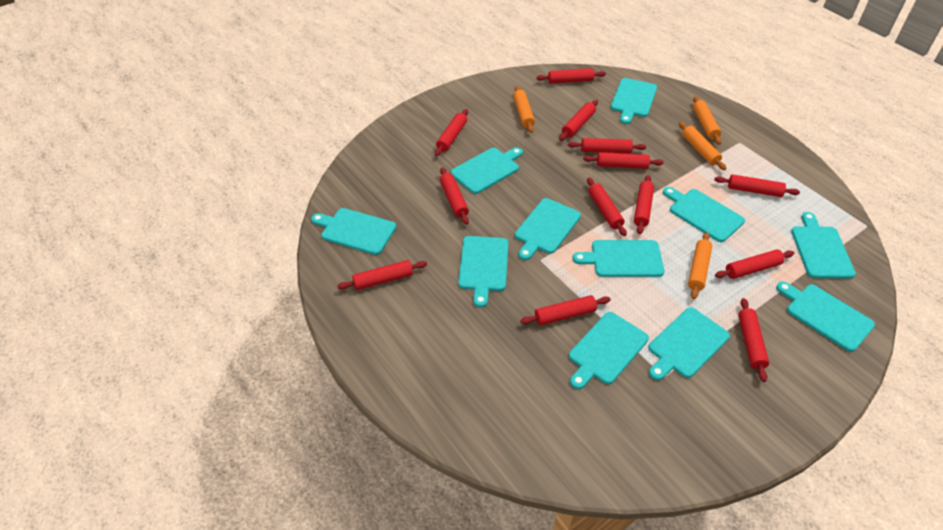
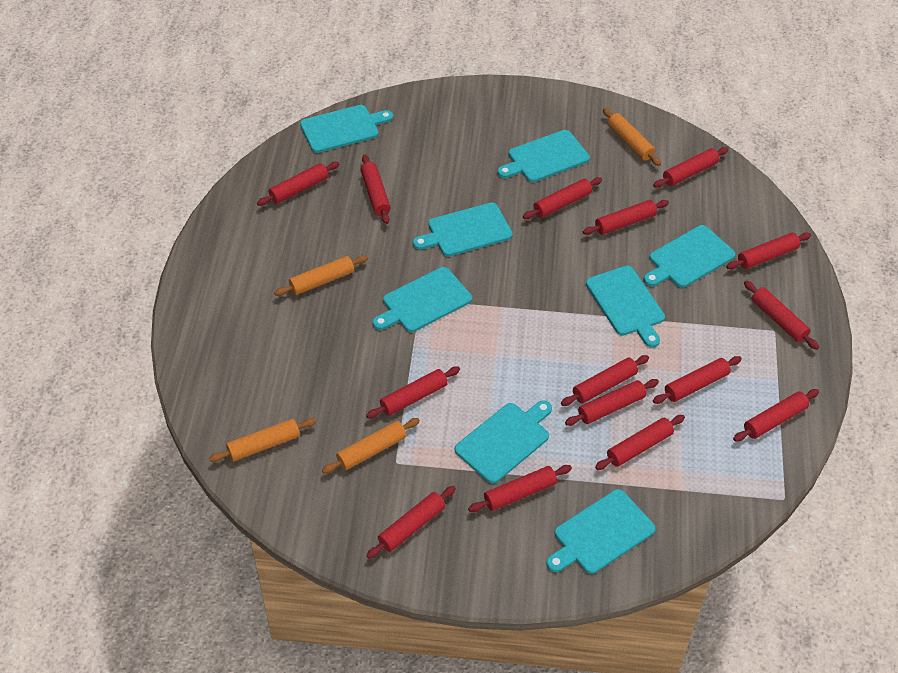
red rolling pin: 13 -> 15
turquoise cutting board: 11 -> 8

